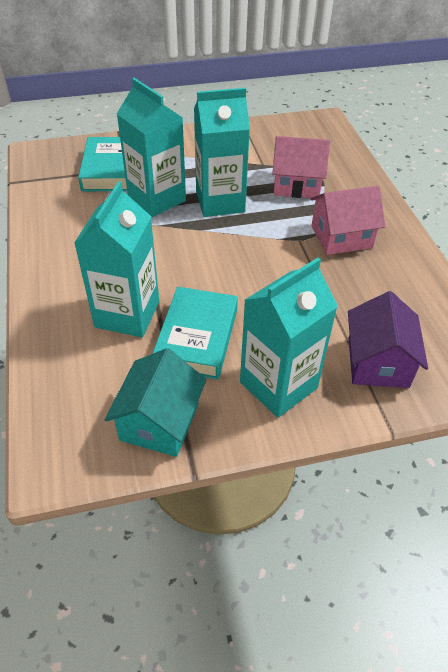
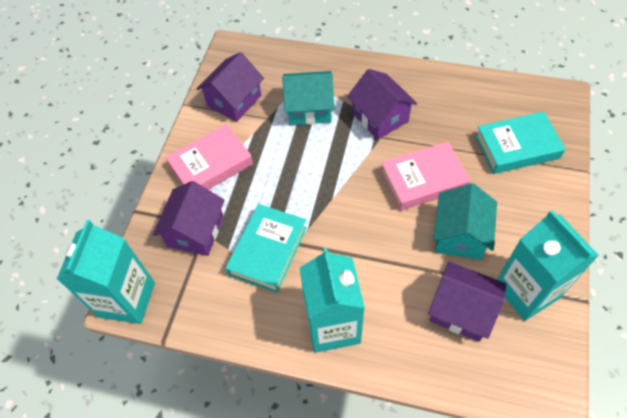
pink book: 0 -> 2
pink house: 2 -> 0
purple house: 1 -> 4
turquoise carton: 4 -> 3
turquoise house: 1 -> 2

